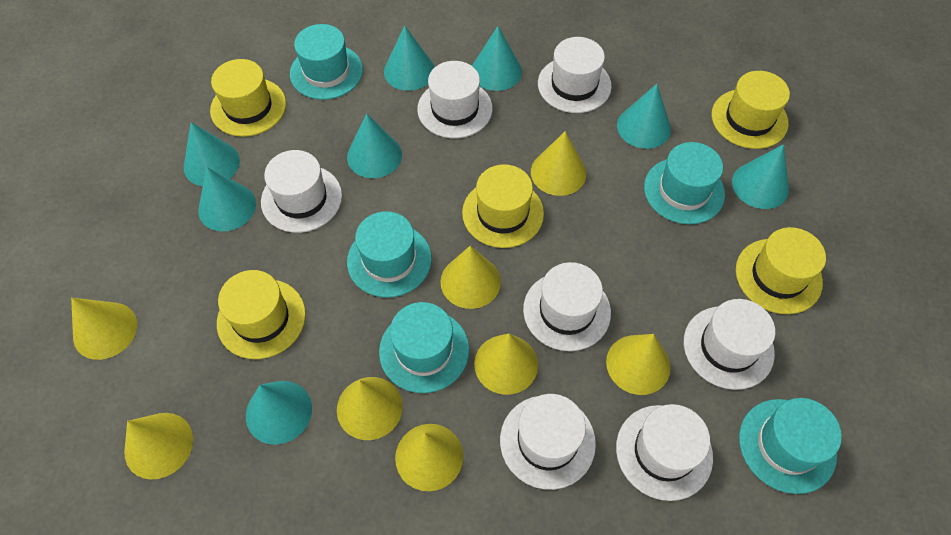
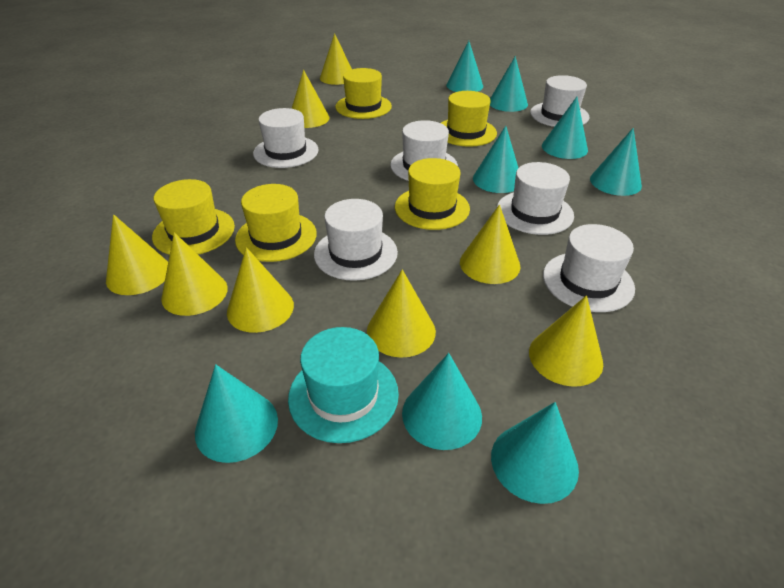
turquoise hat: 5 -> 1
white hat: 7 -> 6

